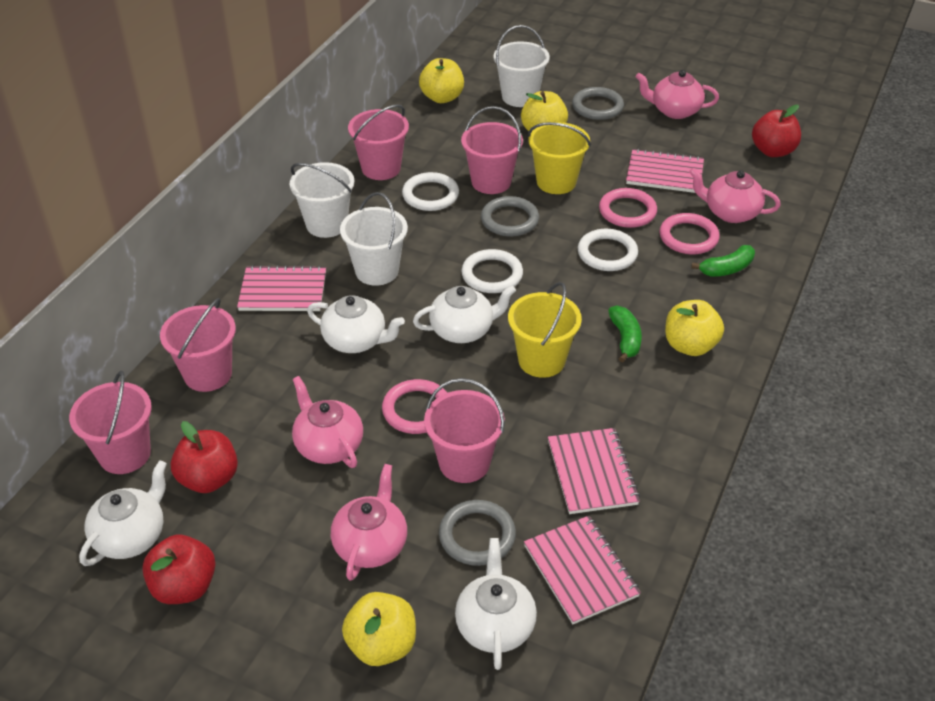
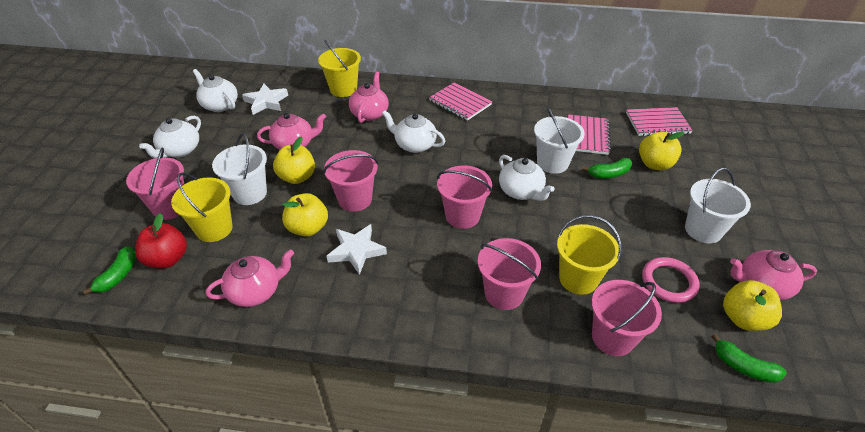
green banana: 2 -> 3
grey ring: 3 -> 0
pink notebook: 4 -> 3
pink ring: 3 -> 1
red apple: 3 -> 1
white ring: 3 -> 0
white star: 0 -> 2
yellow bucket: 2 -> 3

